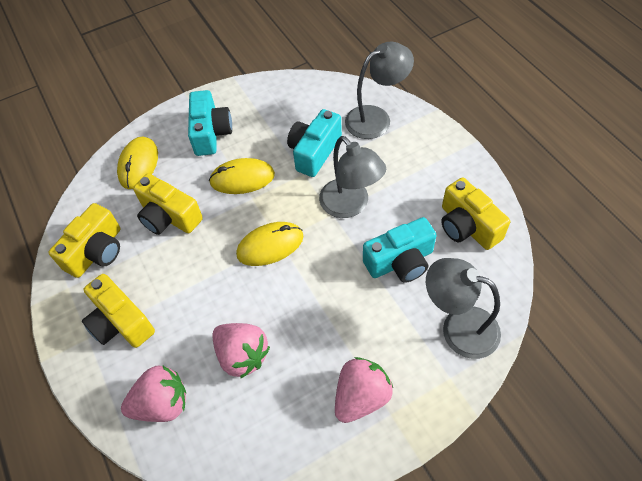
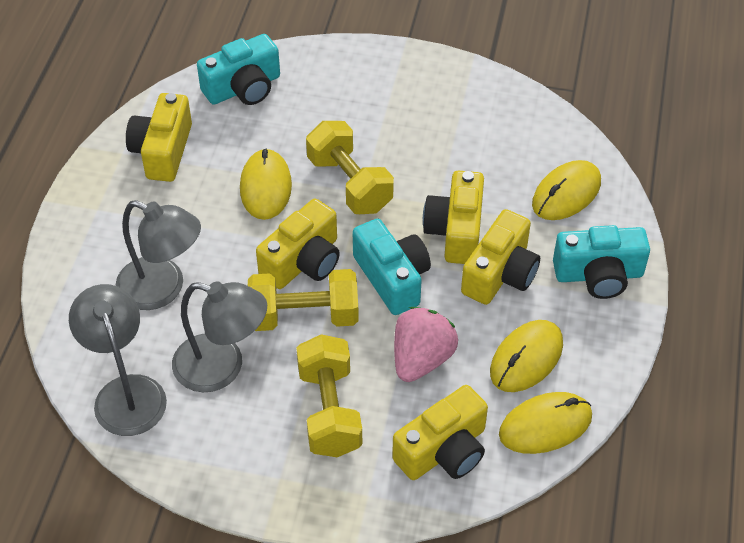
pink strawberry: 3 -> 1
yellow camera: 4 -> 5
yellow dumbbell: 0 -> 3
yellow mouse: 3 -> 4

